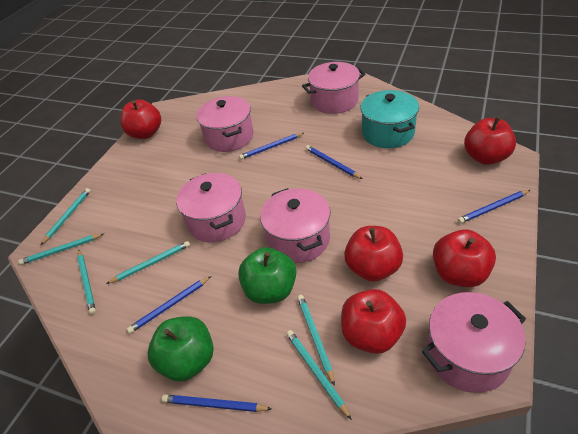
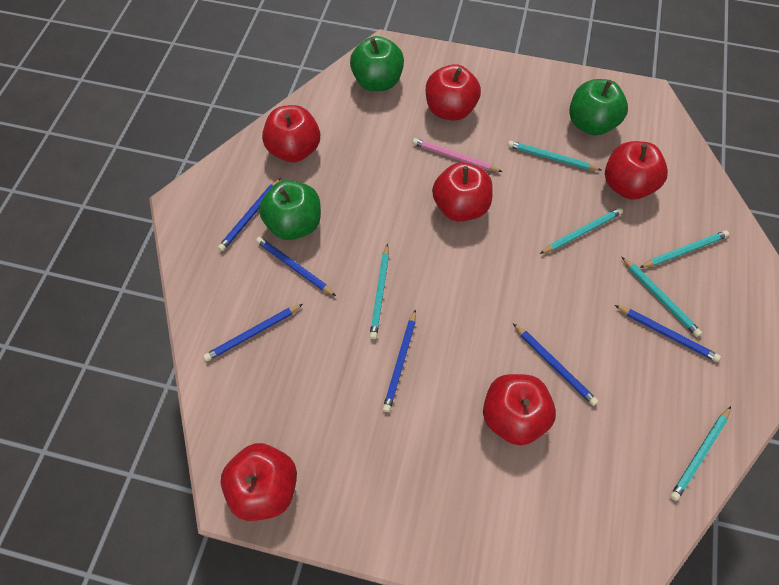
blue pencil: 5 -> 6
green apple: 2 -> 3
pink pencil: 0 -> 1
pink pot: 5 -> 0
red apple: 5 -> 6
turquoise pot: 1 -> 0

